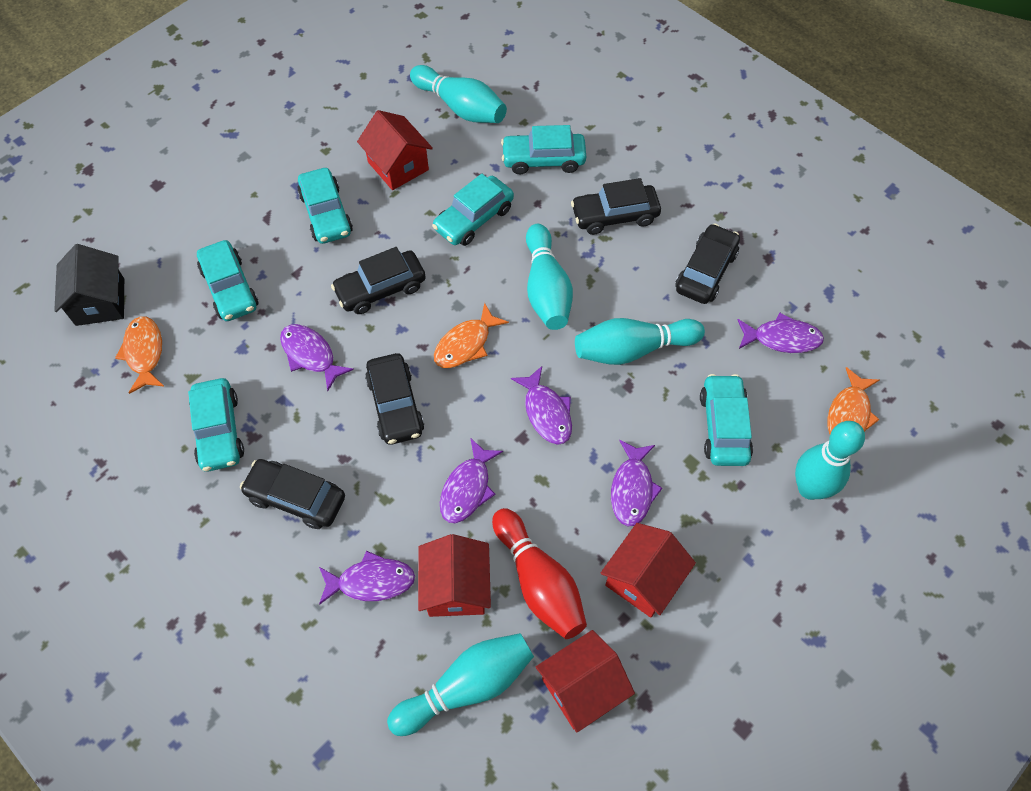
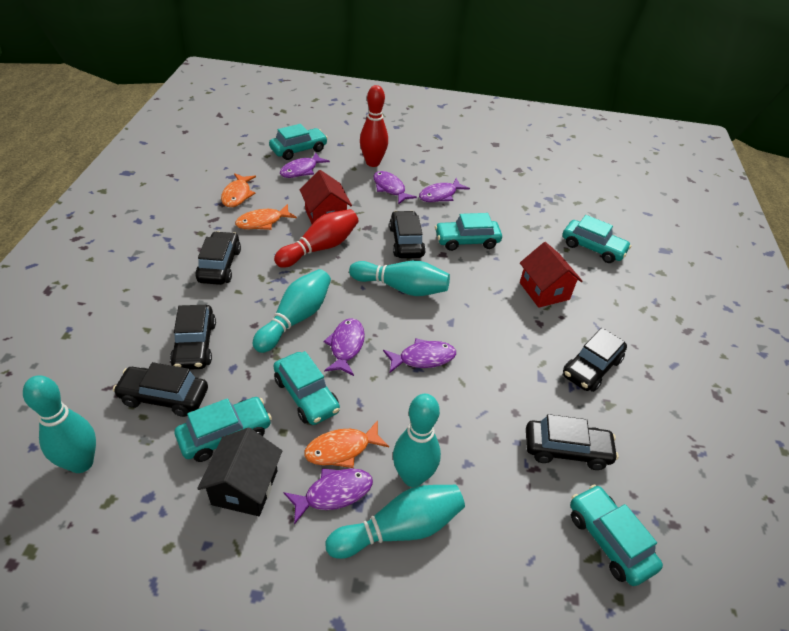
black car: 5 -> 6
red bowling pin: 1 -> 2
red house: 4 -> 2

